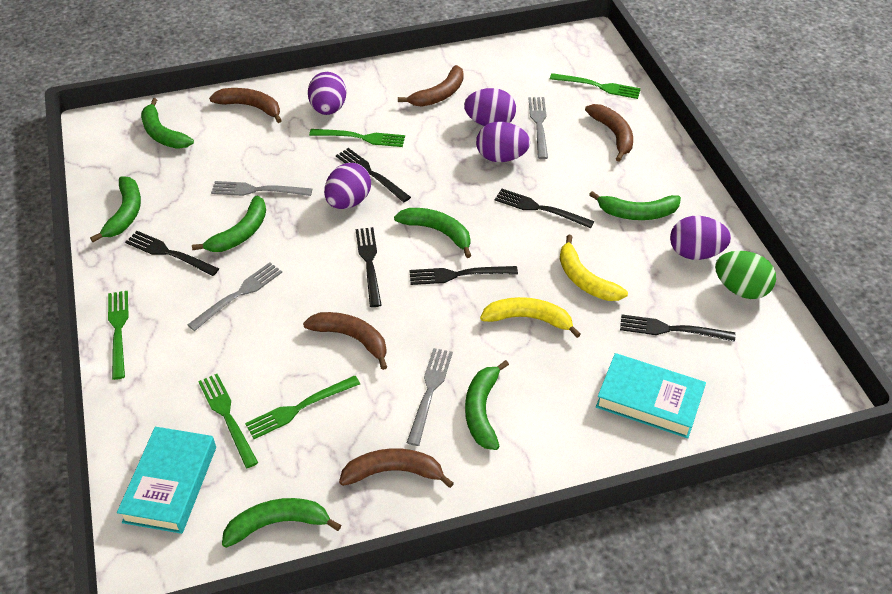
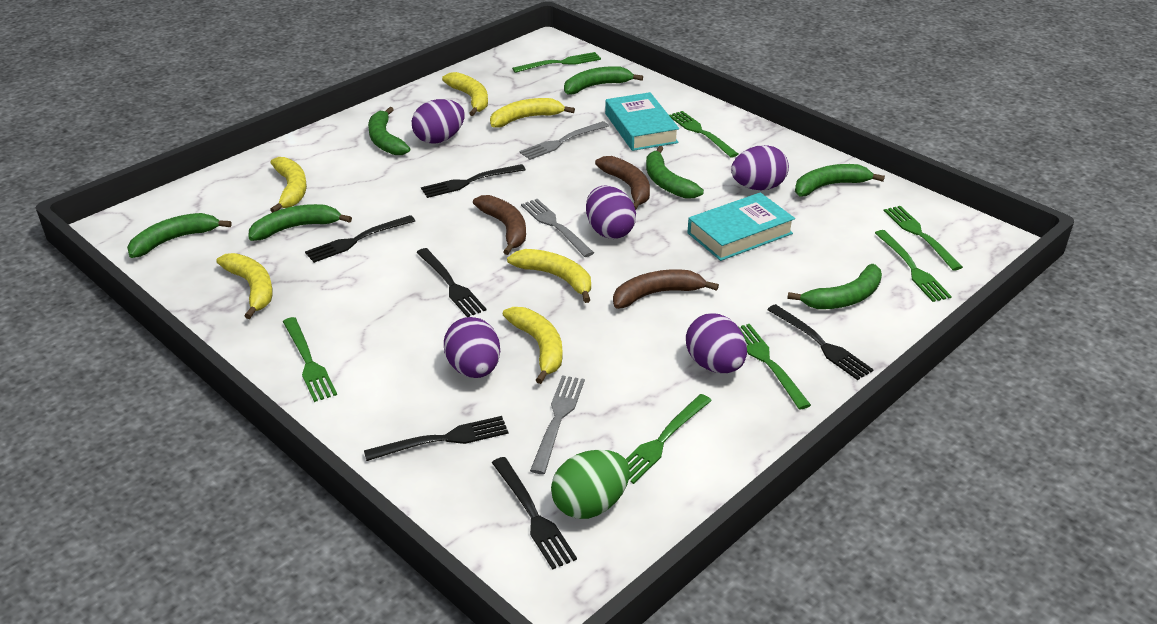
brown banana: 5 -> 3
green fork: 5 -> 7
grey fork: 4 -> 3
yellow banana: 2 -> 6

